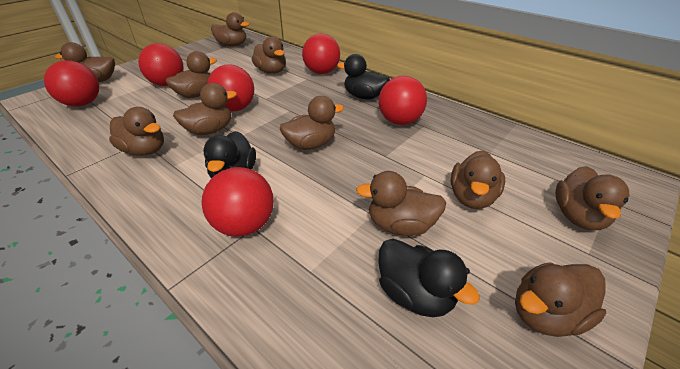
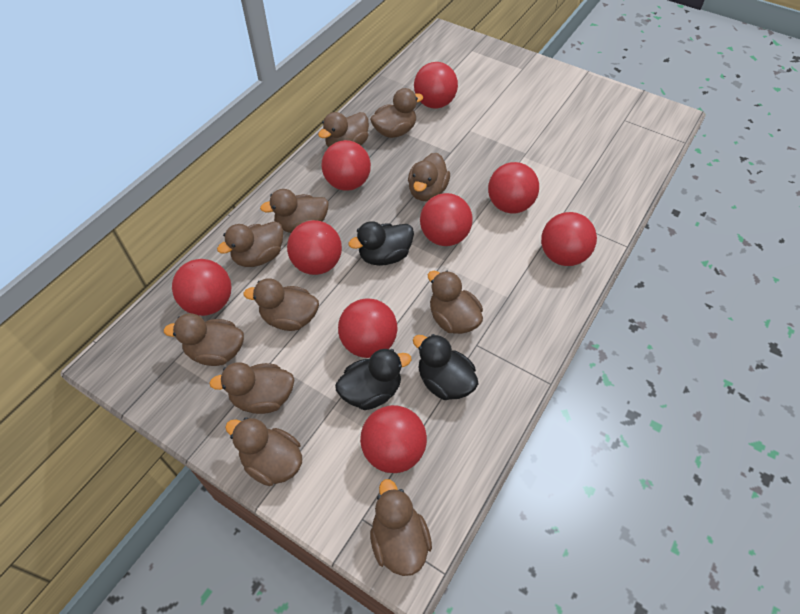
red ball: 6 -> 9

